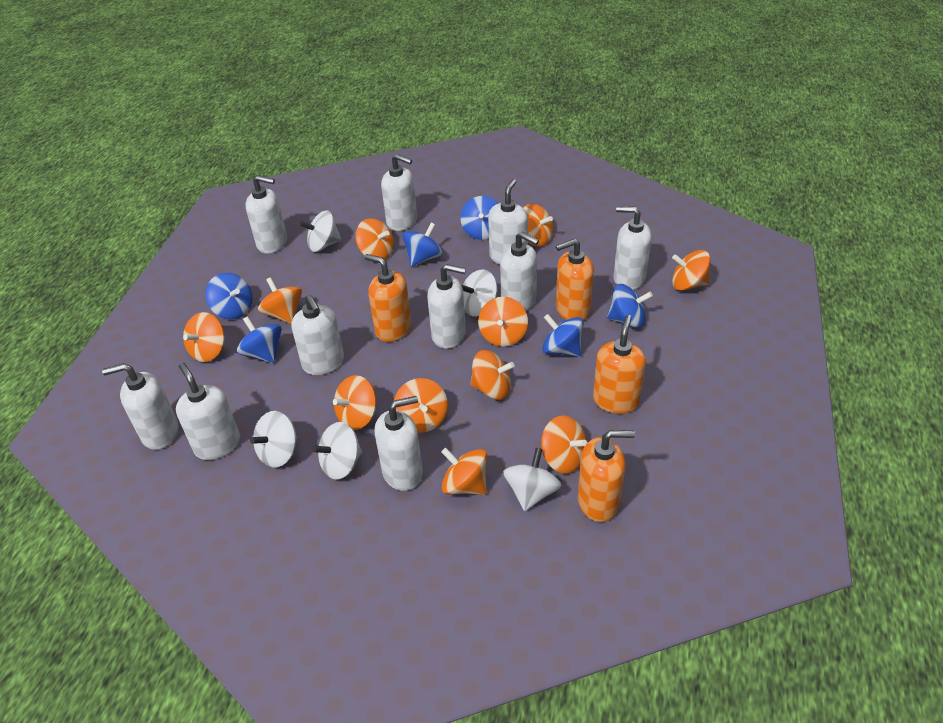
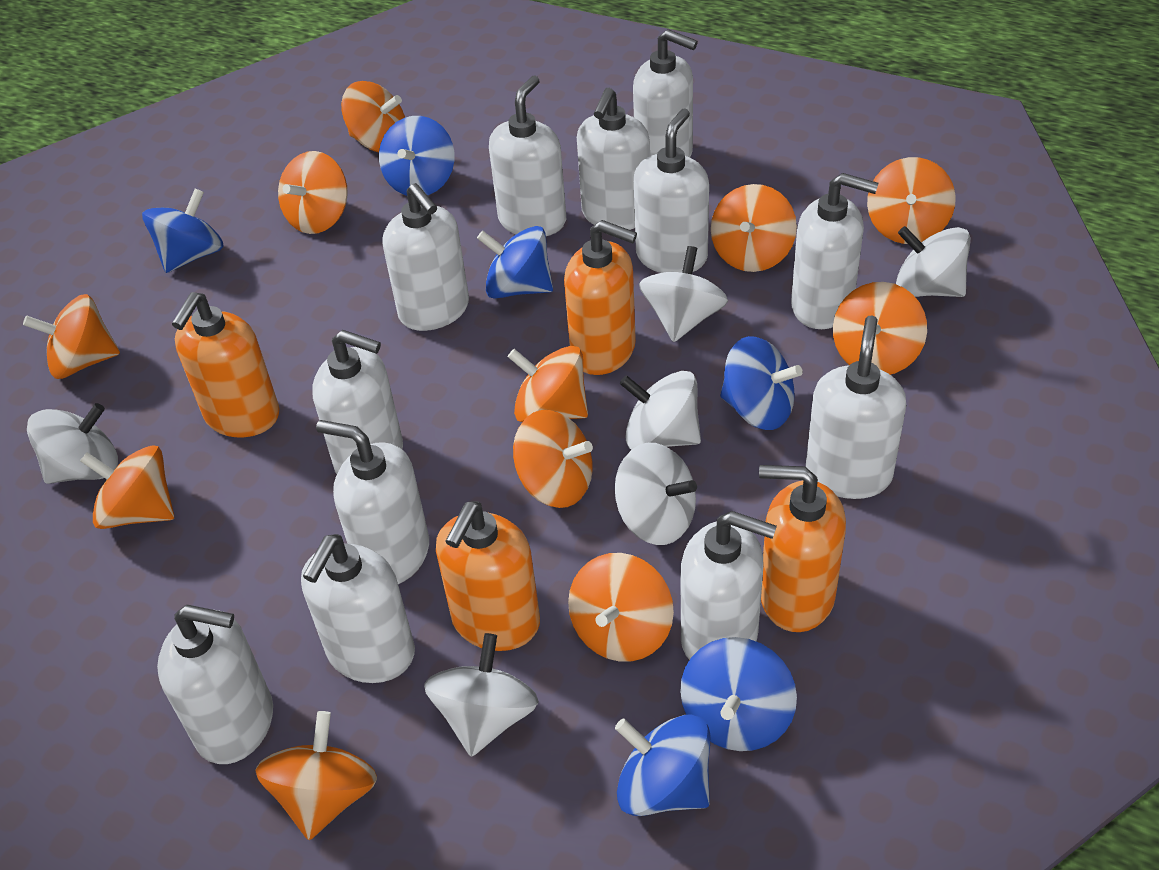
white soap dispenser: 10 -> 12
white spinning top: 5 -> 6

